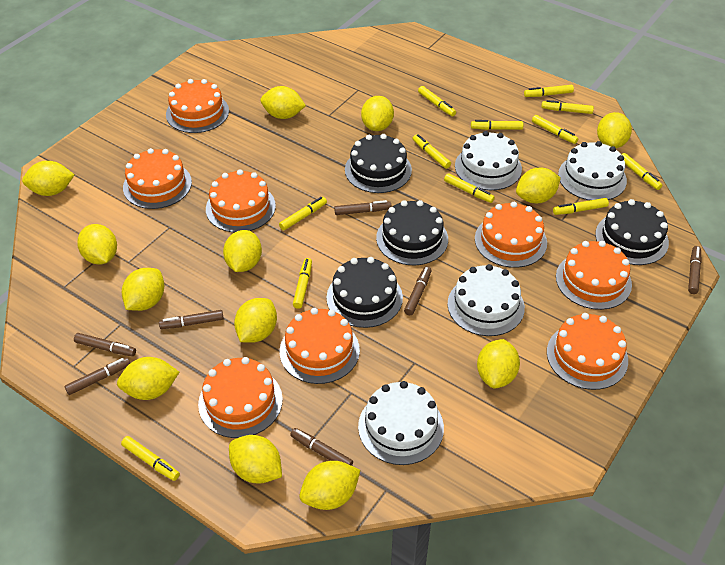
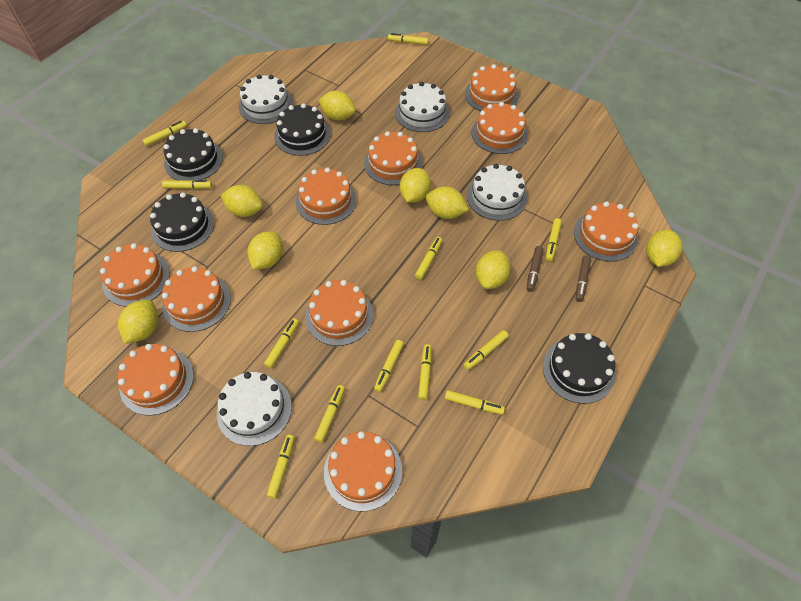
brown marker: 7 -> 2
orange cake: 8 -> 10
yellow lemon: 13 -> 8

